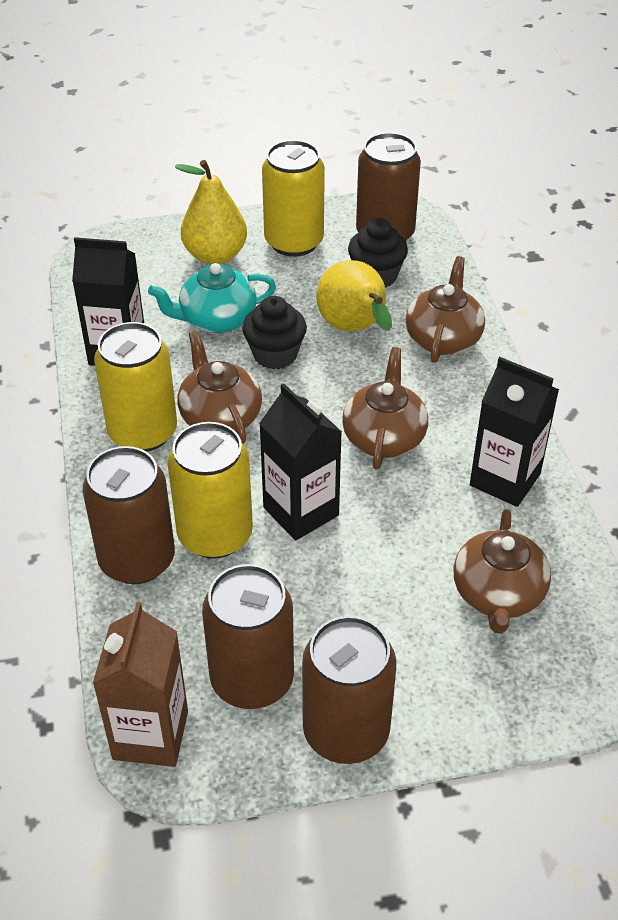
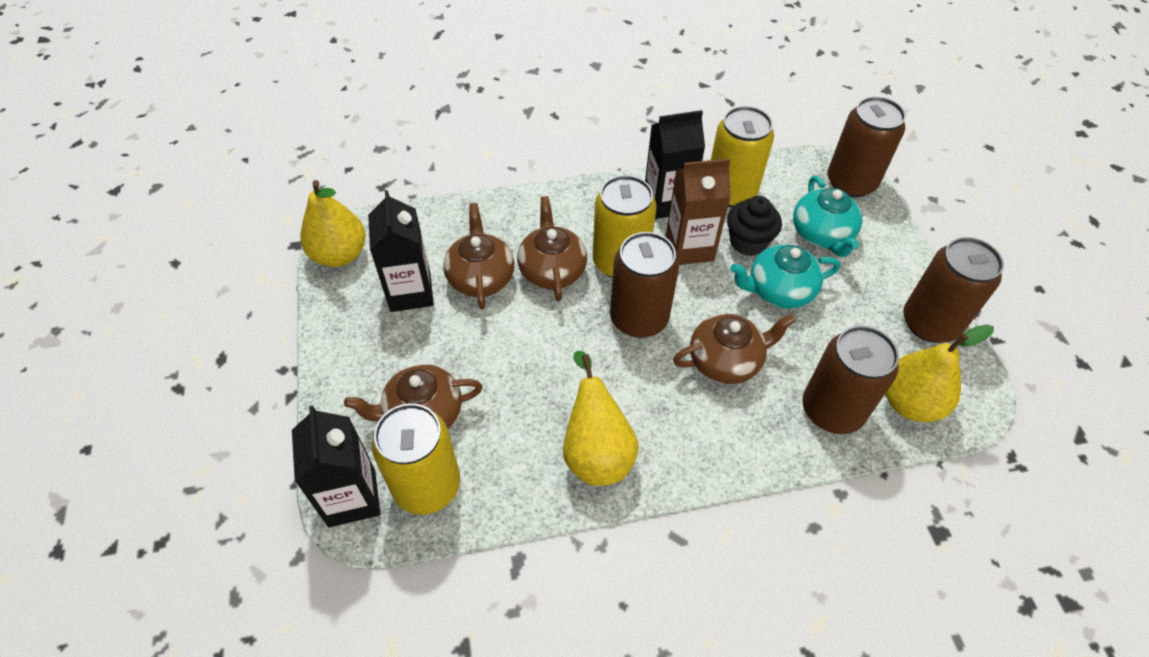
black cupcake: 2 -> 1
turquoise teapot: 1 -> 2
yellow pear: 2 -> 3

